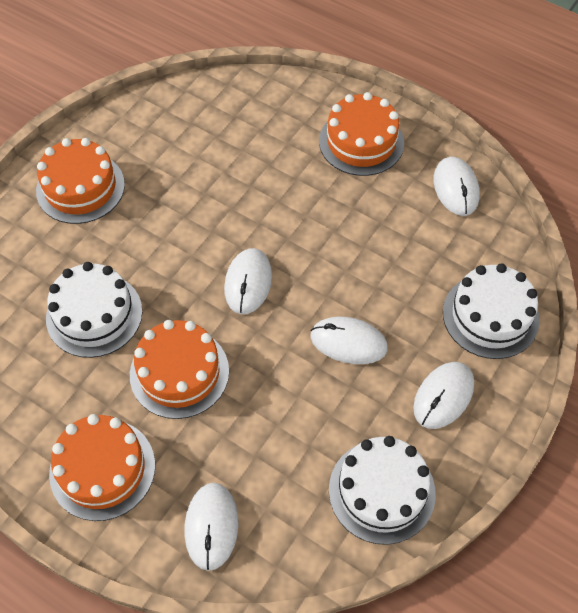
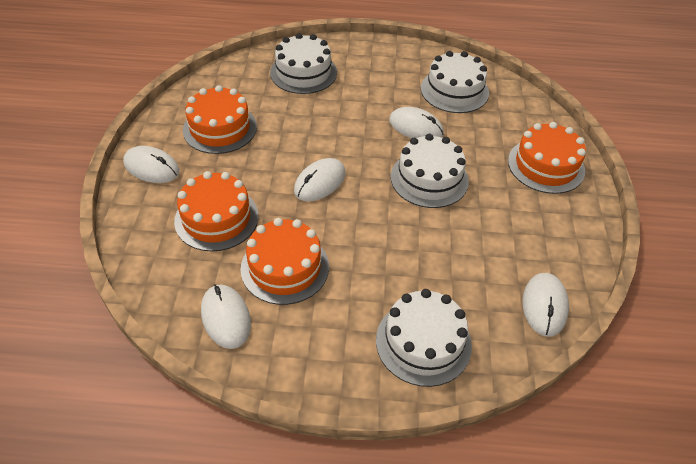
white cake: 3 -> 4

